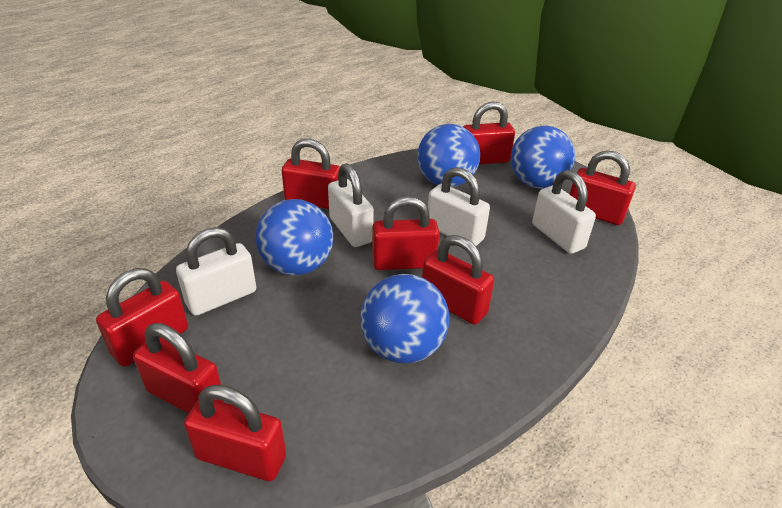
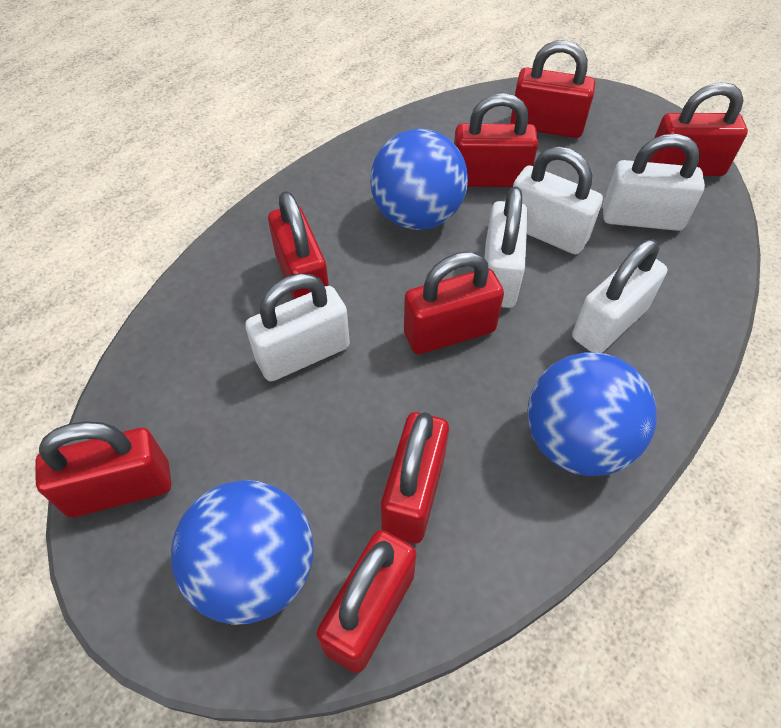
blue ball: 4 -> 3
white padlock: 4 -> 5

